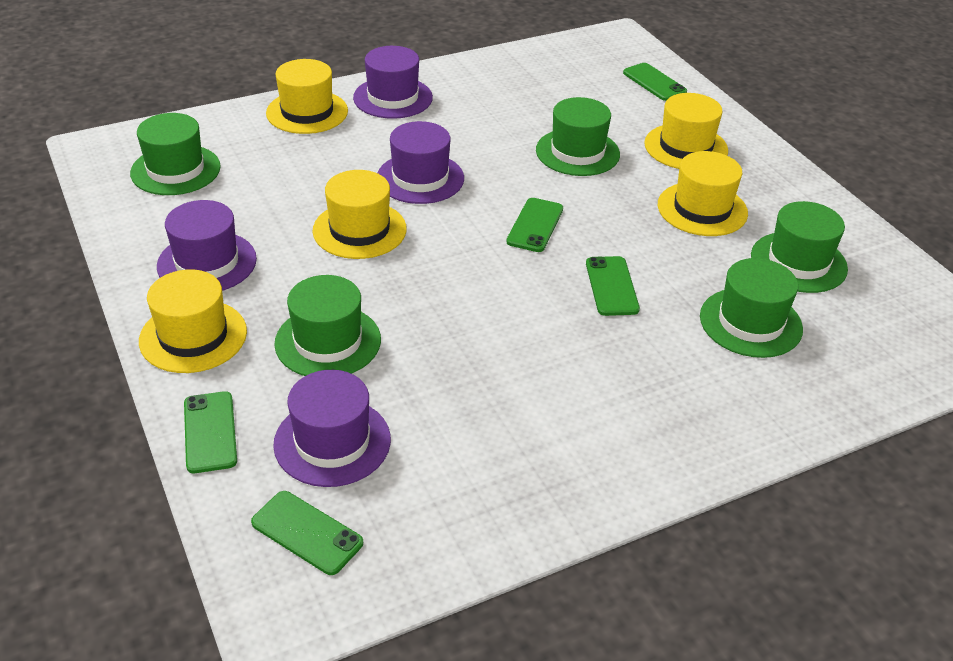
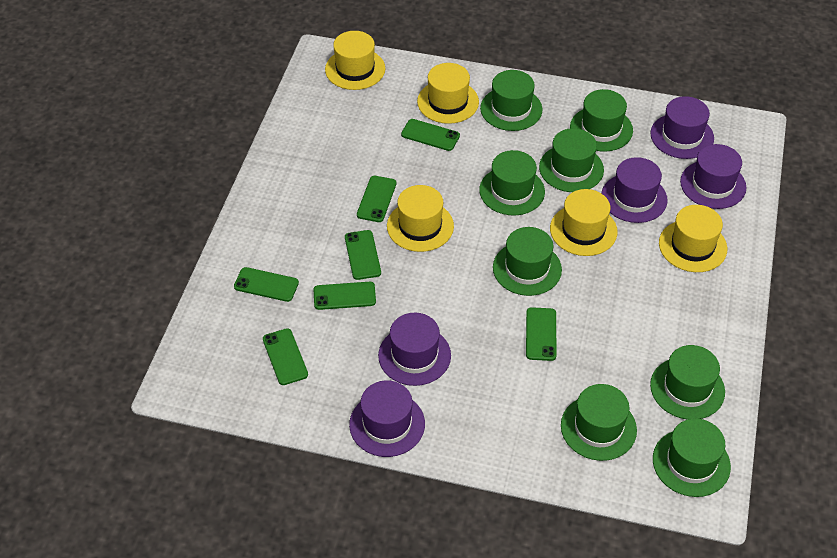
green hat: 5 -> 8
green phone: 5 -> 7
purple hat: 4 -> 5

